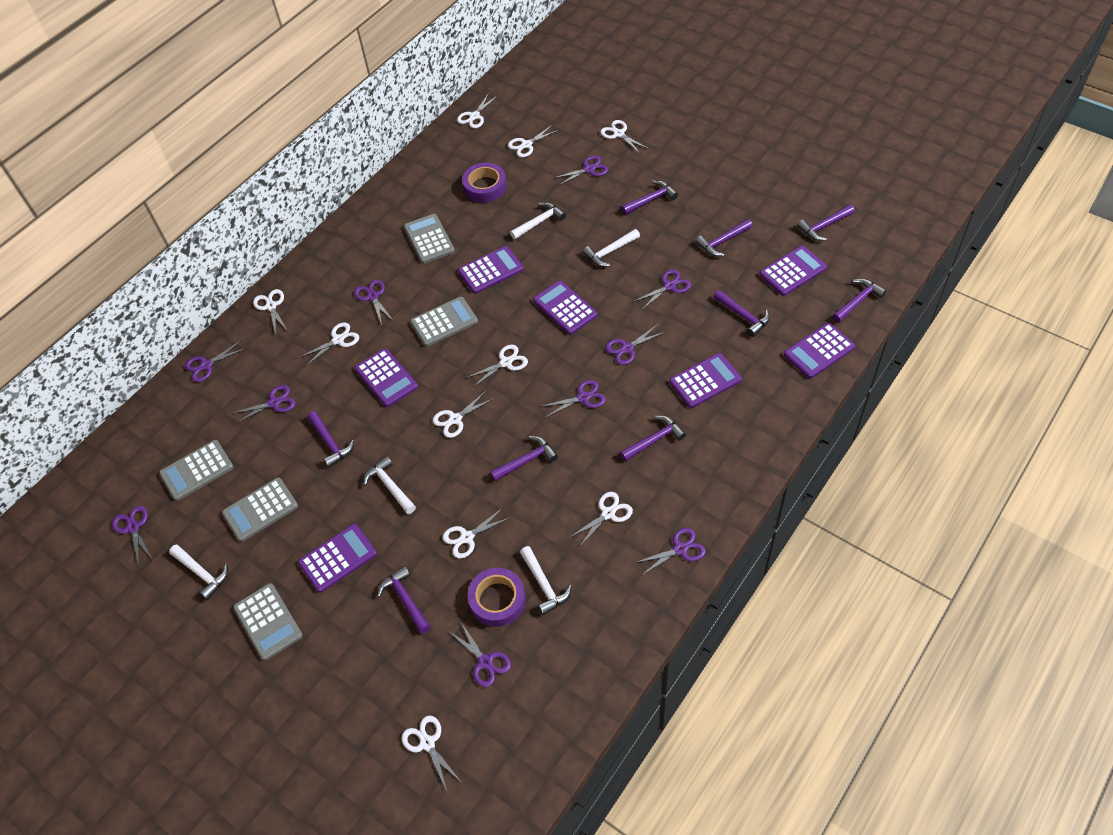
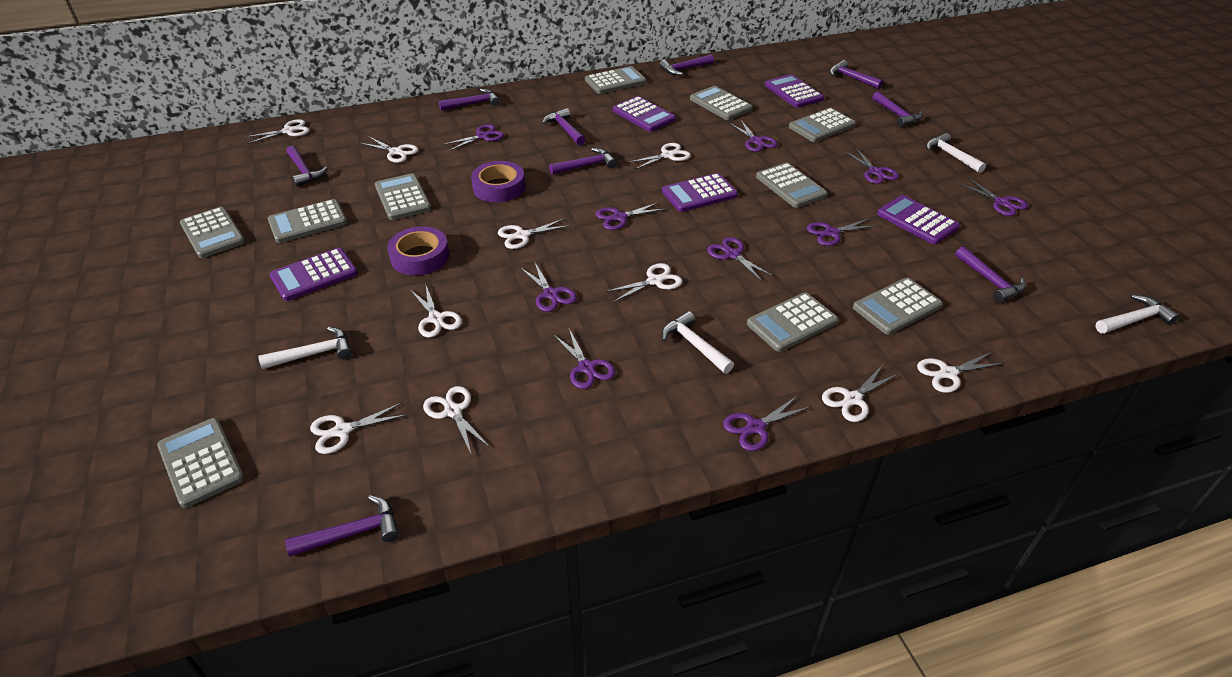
grey calculator: 5 -> 10
purple calculator: 7 -> 5
white hammer: 5 -> 4

